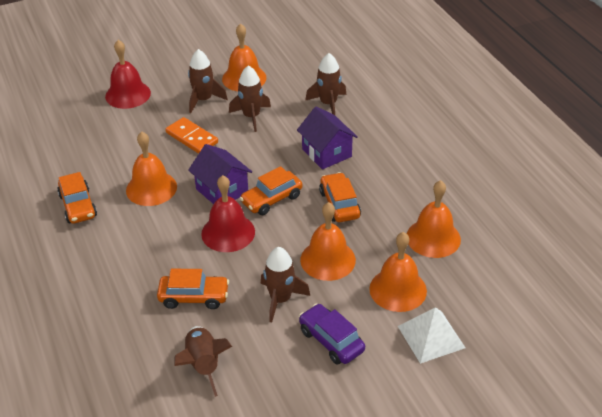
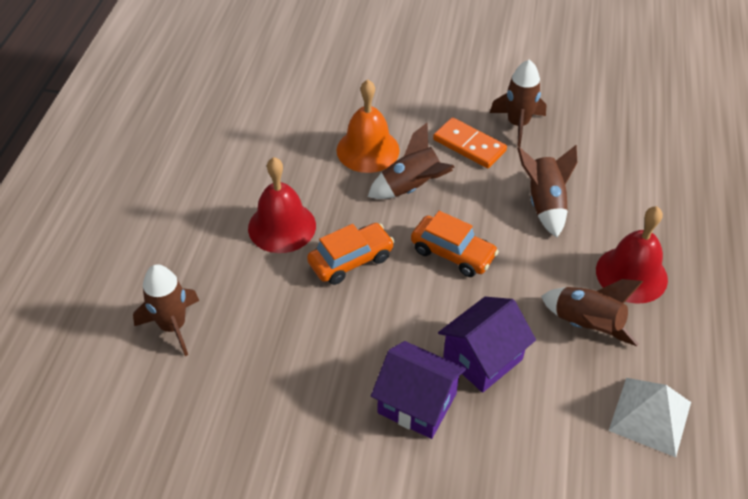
orange bell: 5 -> 1
orange car: 4 -> 2
purple car: 1 -> 0

